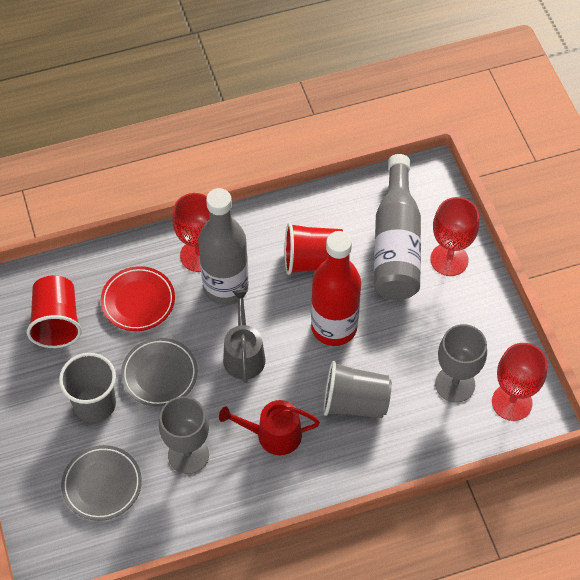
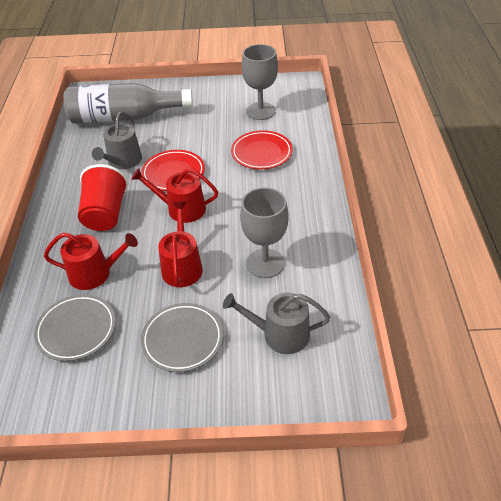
grey bottle: 2 -> 1
grey cup: 2 -> 0
grey watering can: 1 -> 2
red bottle: 1 -> 0
red cup: 2 -> 1
red goblet: 3 -> 0
red plate: 1 -> 2
red watering can: 1 -> 3

